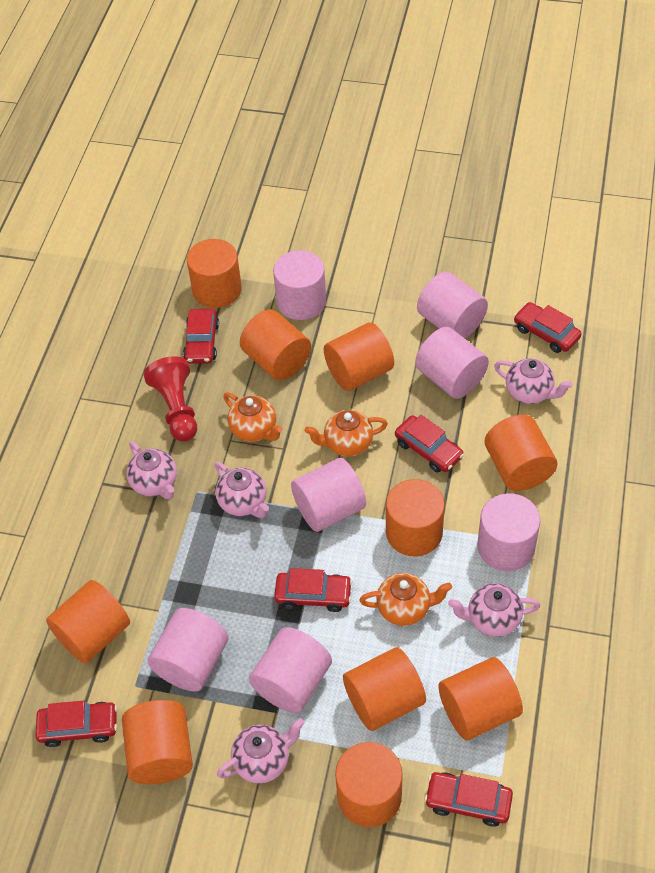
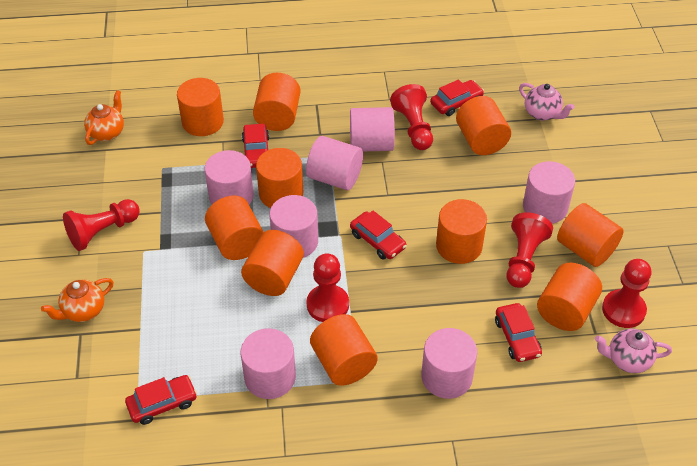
orange teapot: 3 -> 2
pink teapot: 5 -> 2
red car: 6 -> 5
red pawn: 1 -> 5

